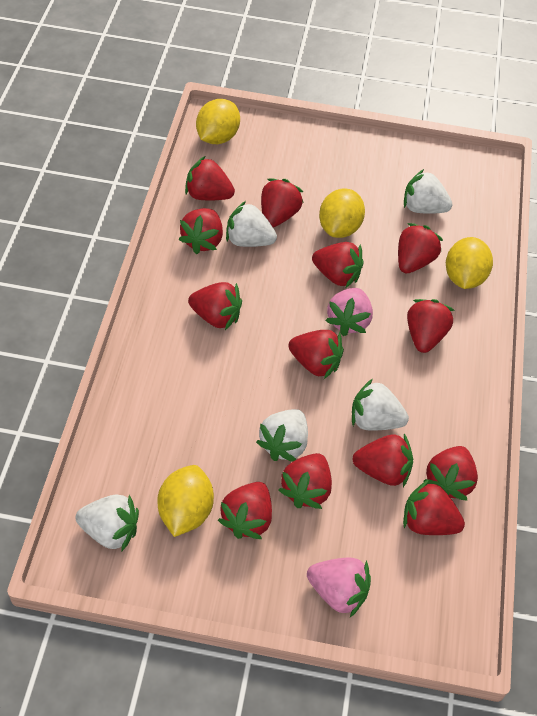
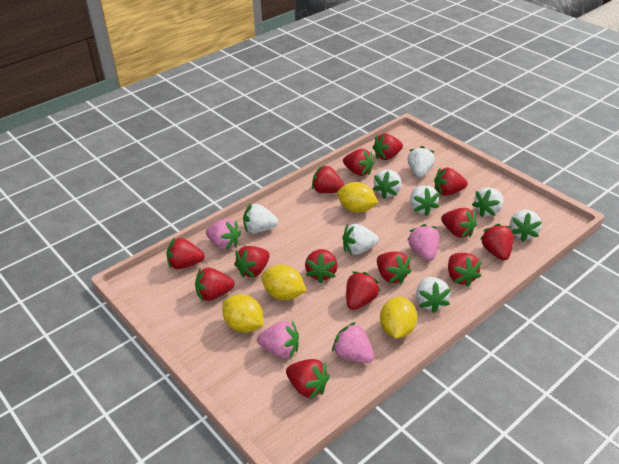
pink strawberry: 2 -> 4
red strawberry: 13 -> 14
white strawberry: 5 -> 8

